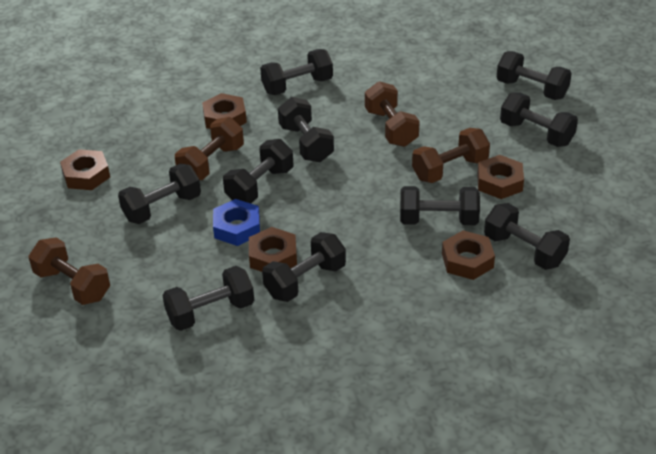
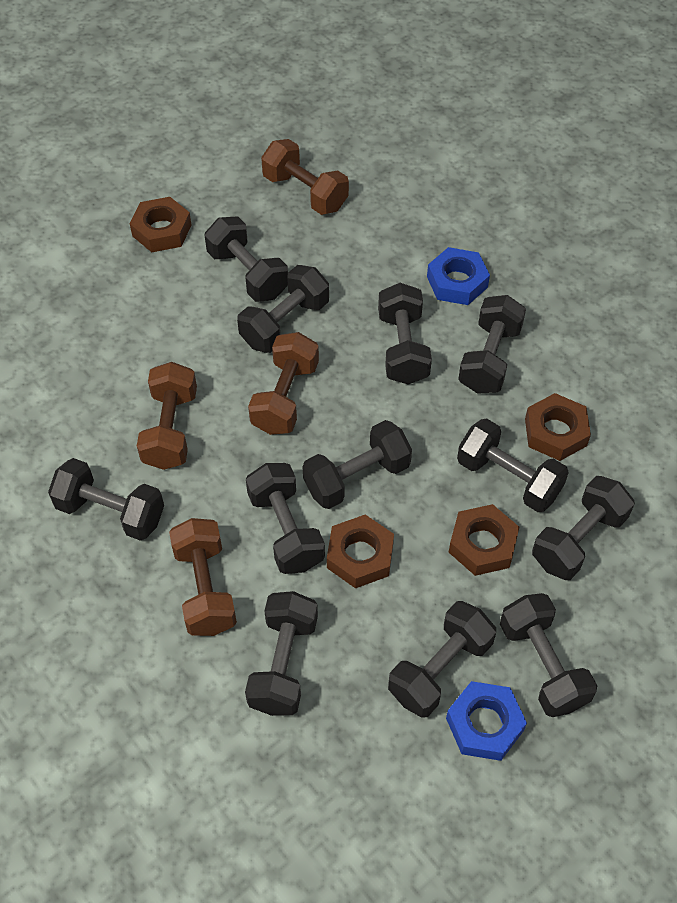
black dumbbell: 10 -> 12
blue nut: 1 -> 2
brown nut: 5 -> 4

